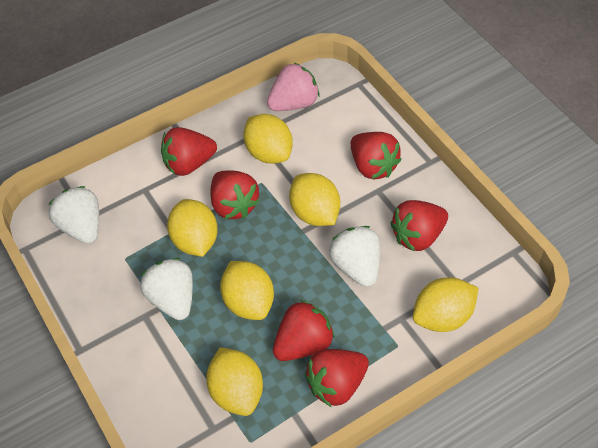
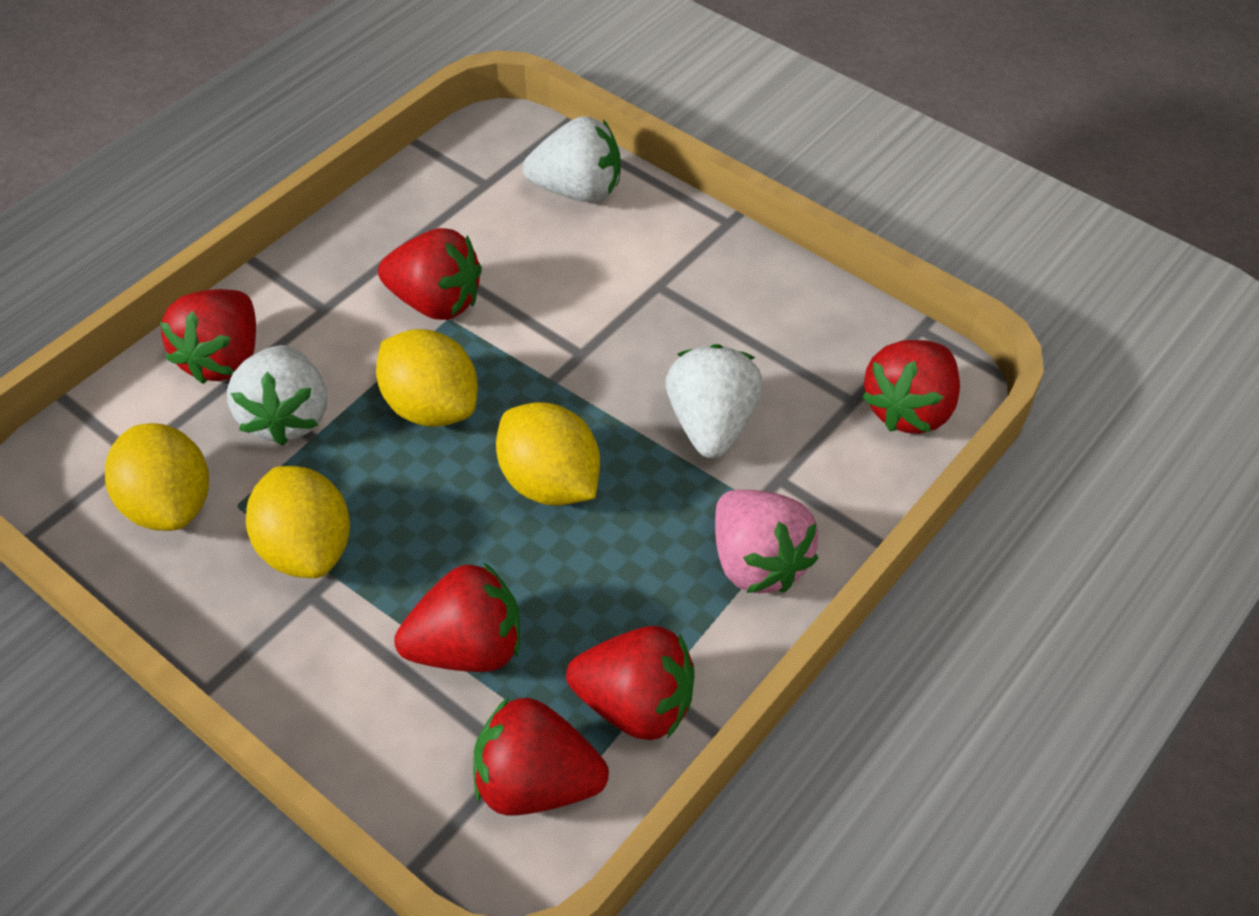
yellow lemon: 6 -> 4

